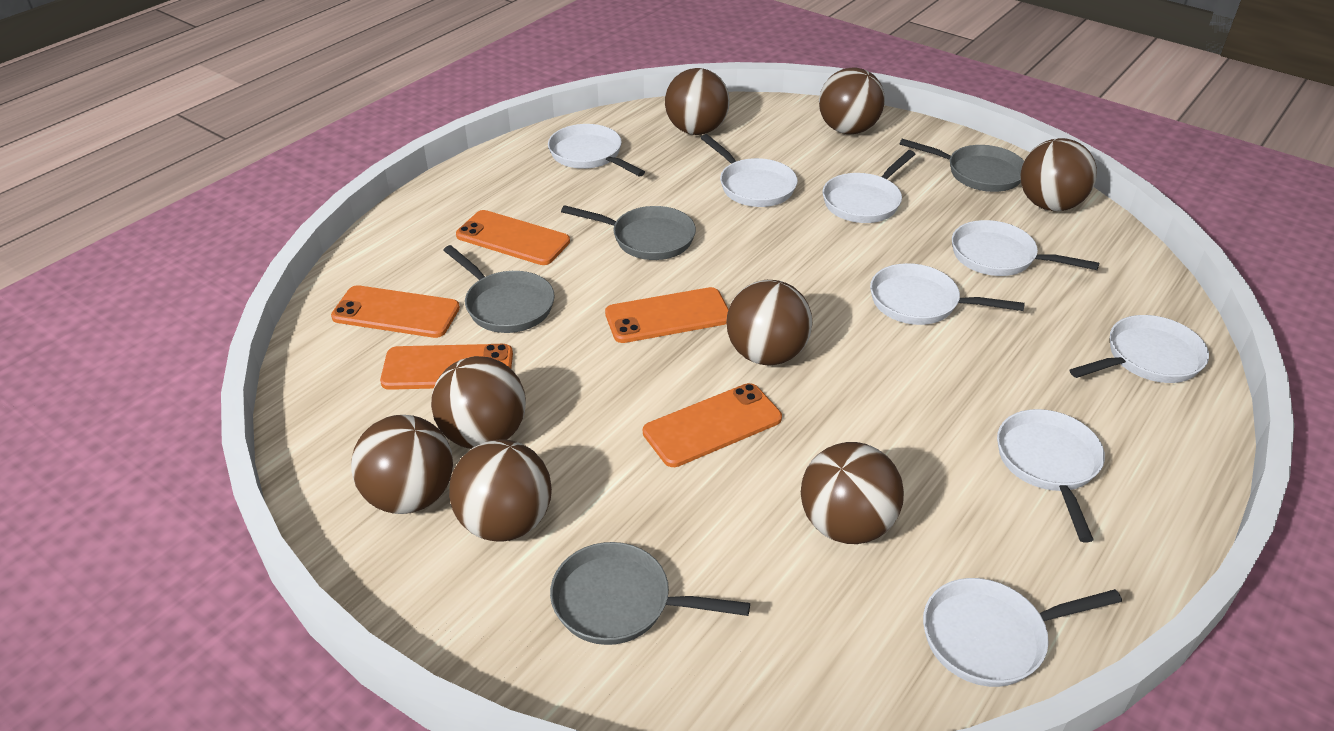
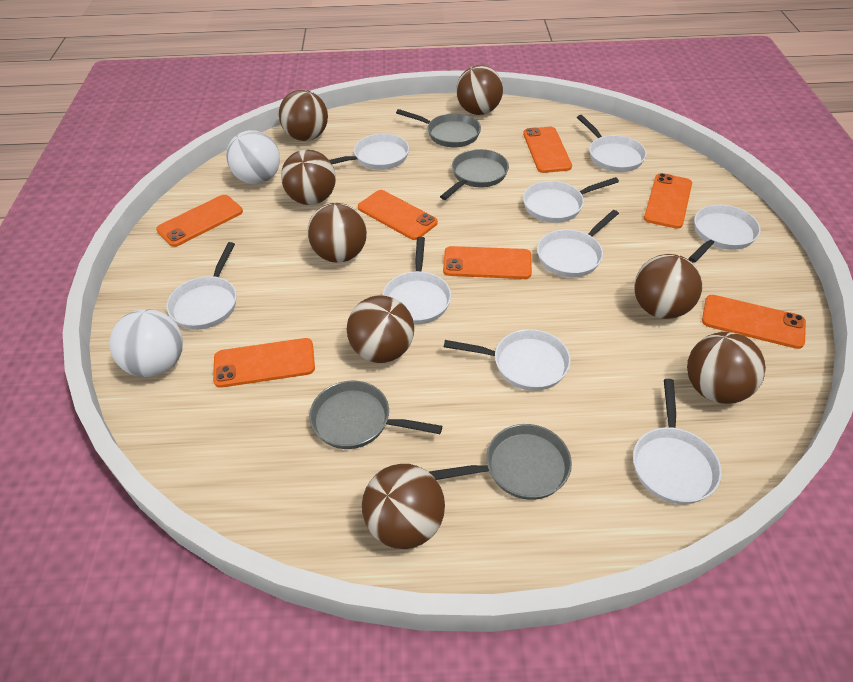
orange phone: 5 -> 7
white ball: 0 -> 2
white pan: 8 -> 9

